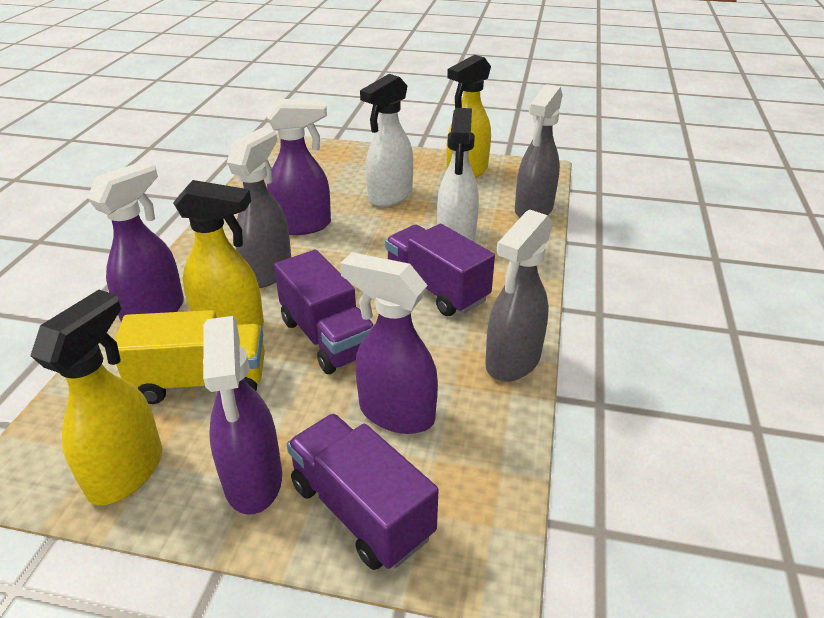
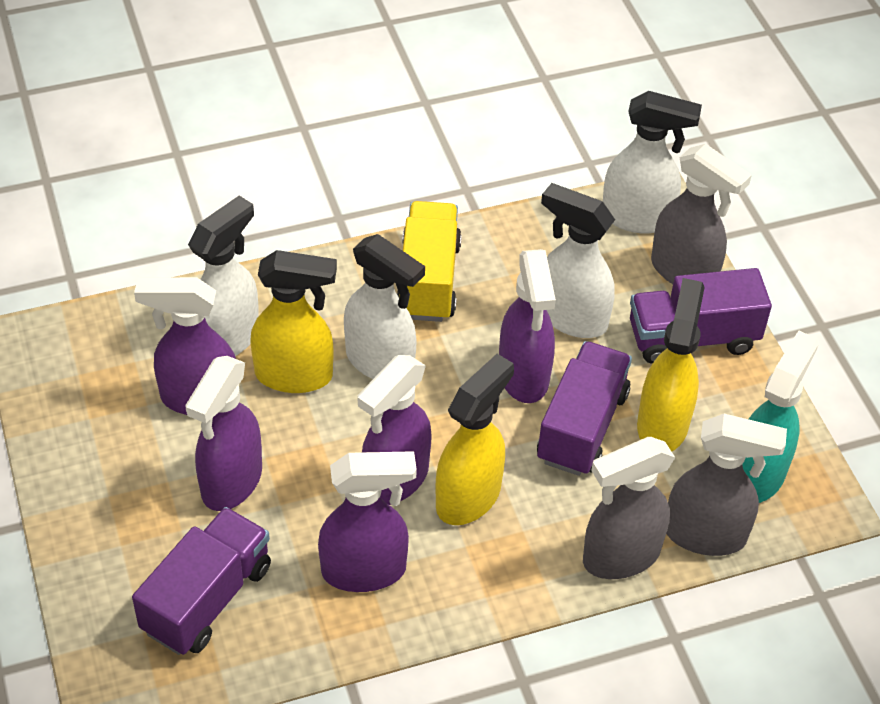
purple spray bottle: 4 -> 5
turquoise spray bottle: 0 -> 1
white spray bottle: 2 -> 4

